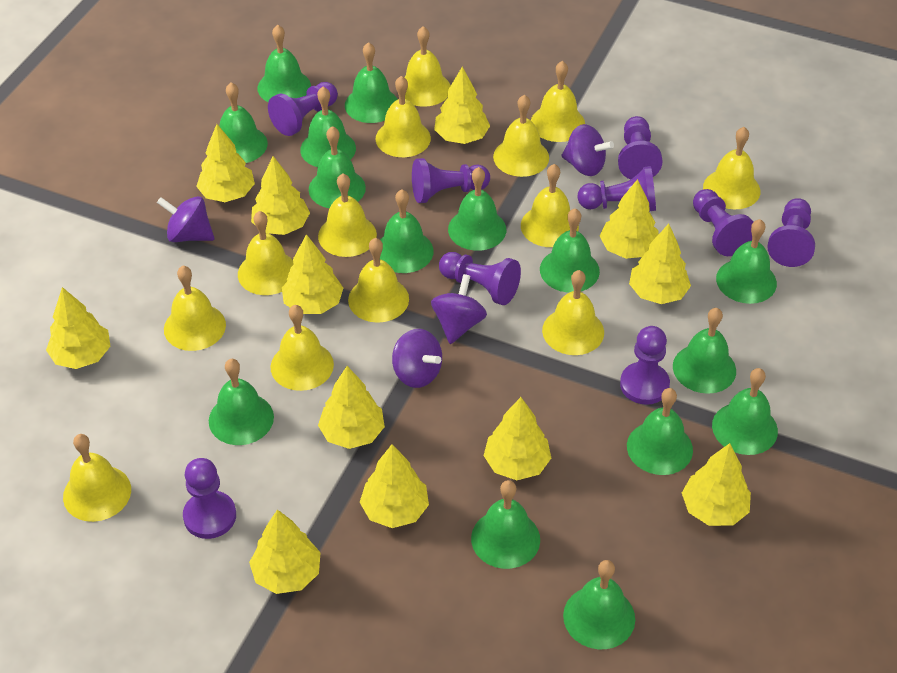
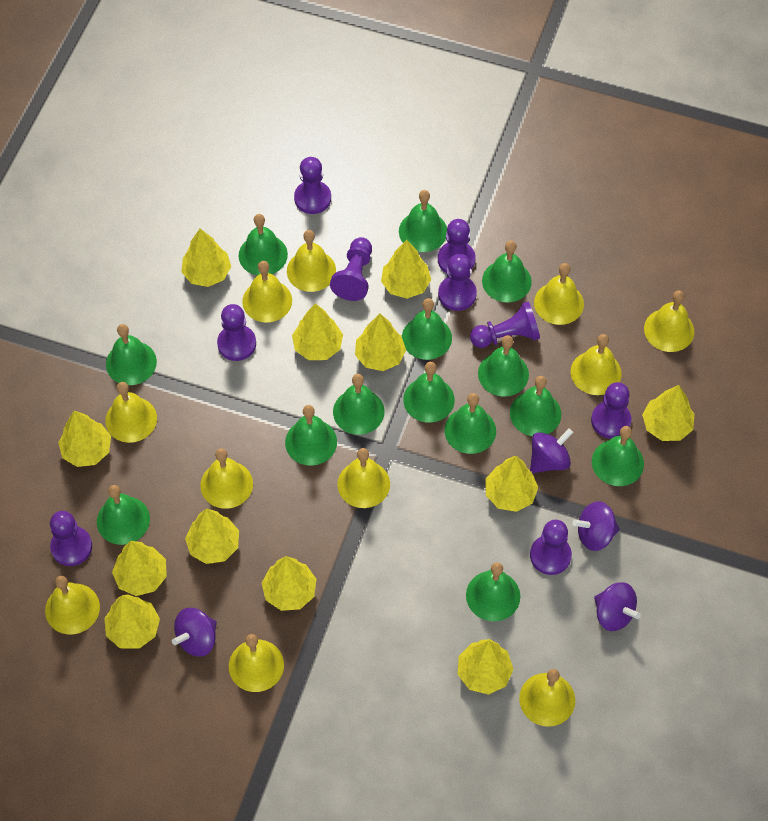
green bell: 15 -> 14
yellow bell: 13 -> 11

